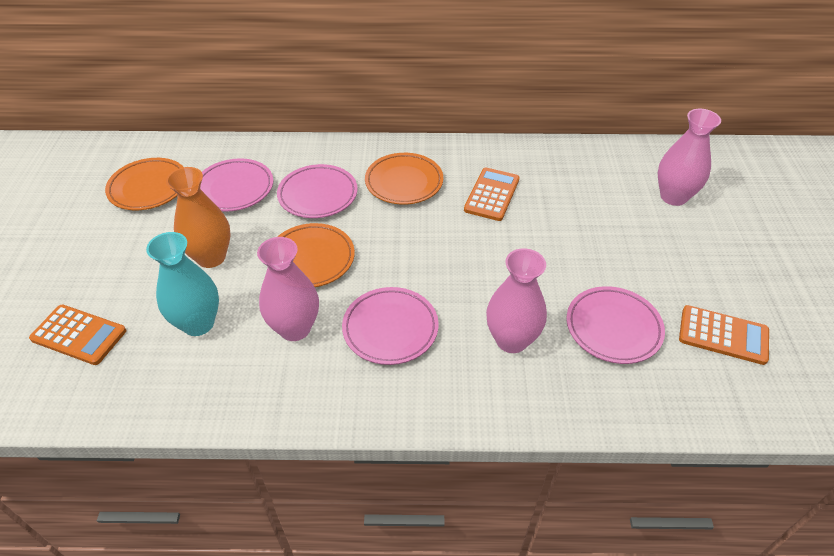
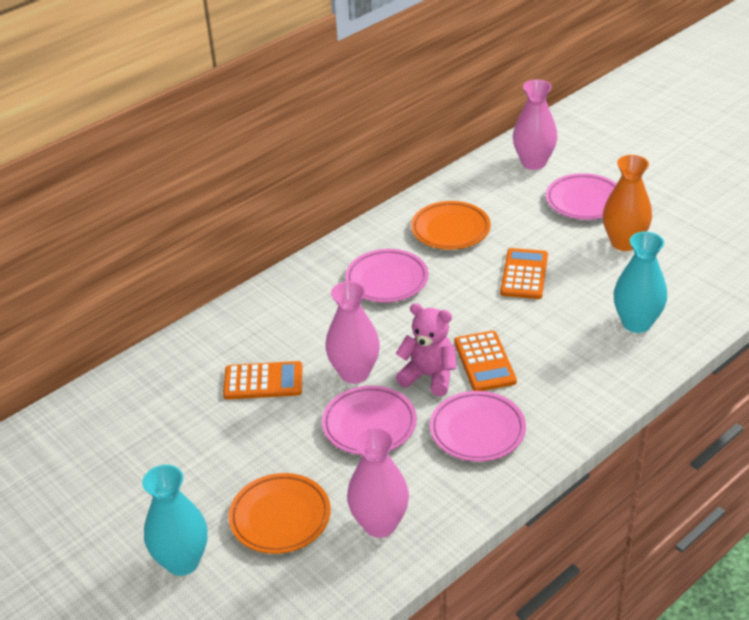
orange plate: 3 -> 2
pink teddy bear: 0 -> 1
turquoise vase: 1 -> 2

